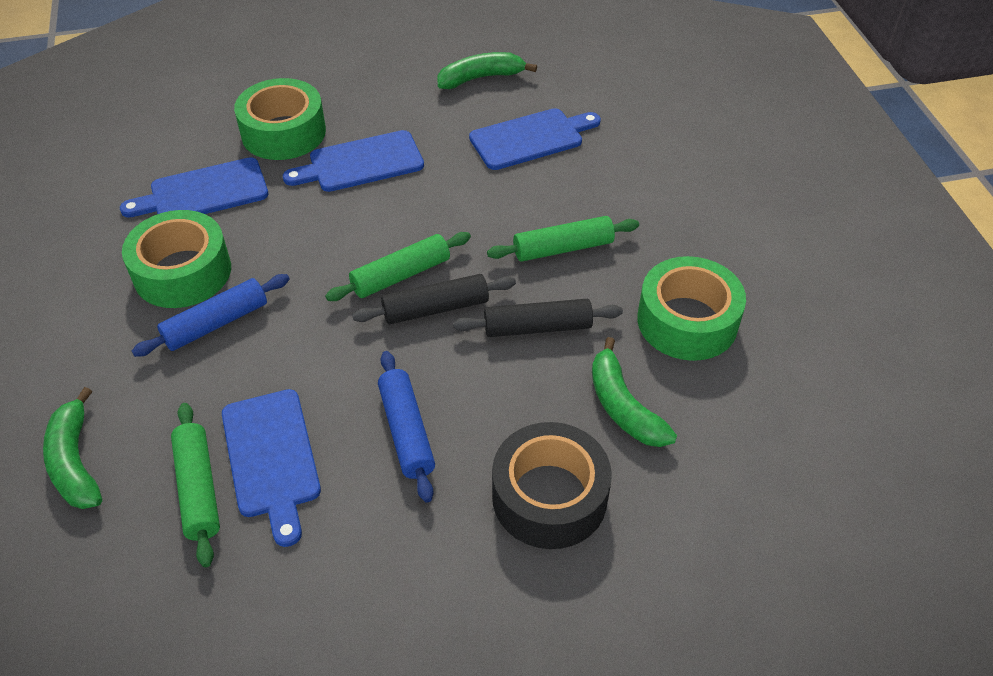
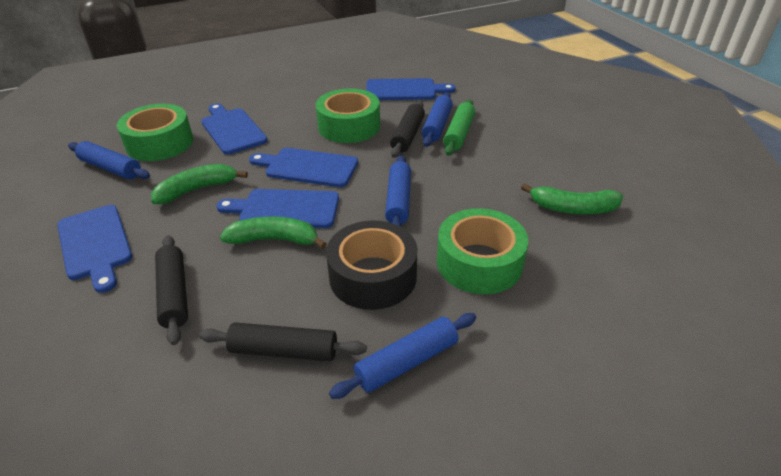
black rolling pin: 2 -> 3
blue cutting board: 4 -> 5
blue rolling pin: 2 -> 4
green rolling pin: 3 -> 1

